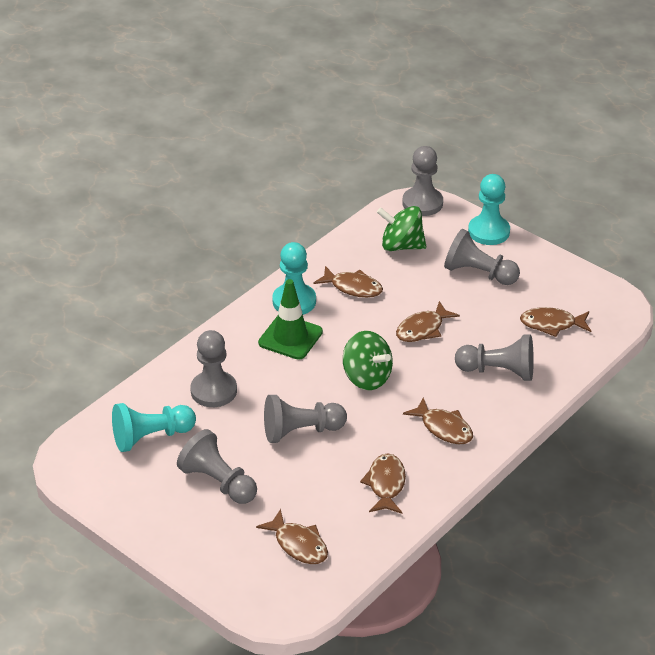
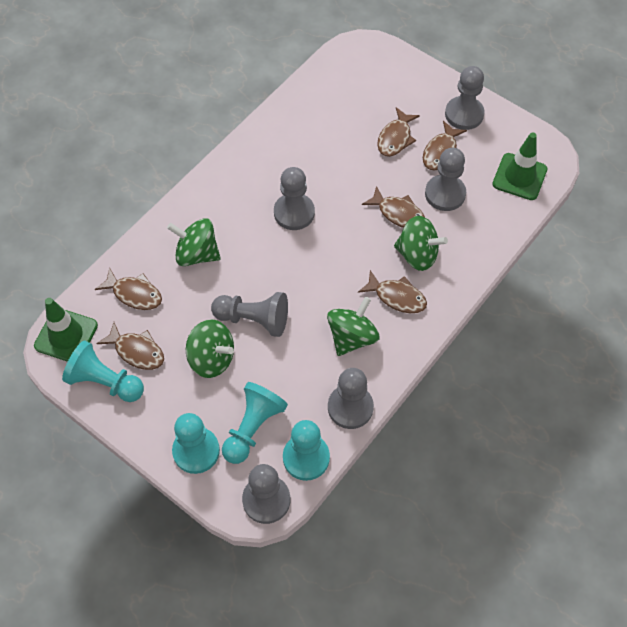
green spinning top: 2 -> 4
green traffic cone: 1 -> 2
turquoise pawn: 3 -> 4

